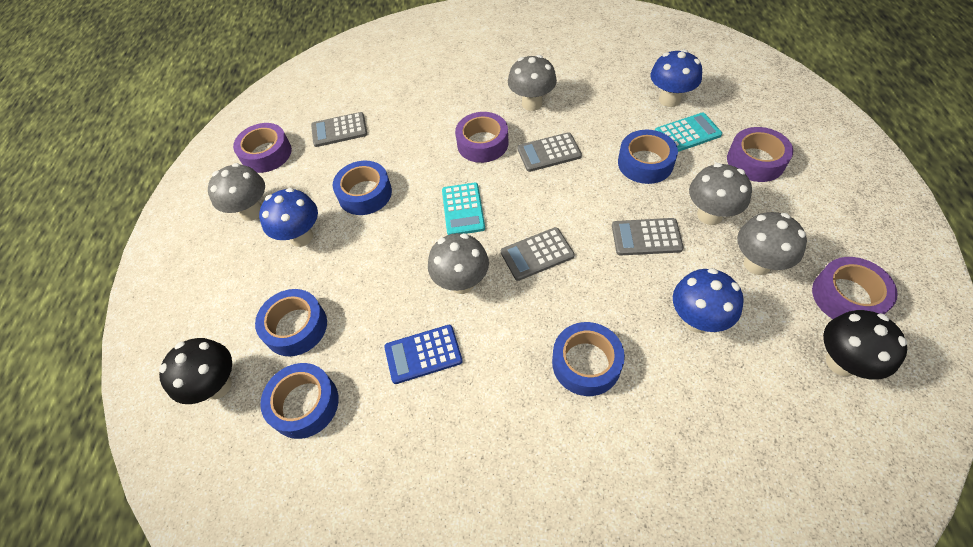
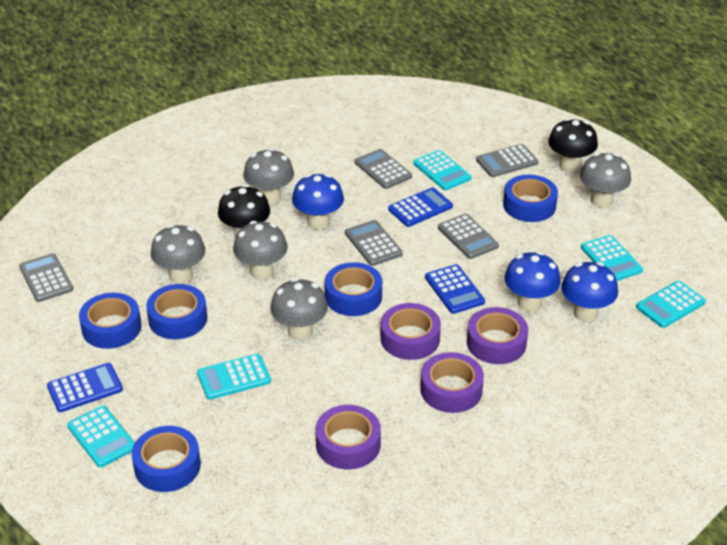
blue calculator: 1 -> 3
grey calculator: 4 -> 5
turquoise calculator: 2 -> 5

